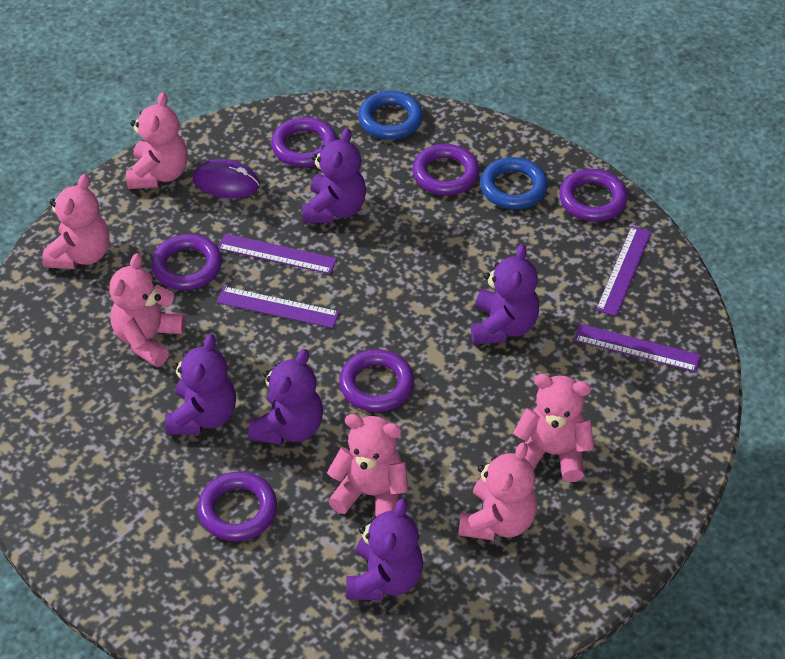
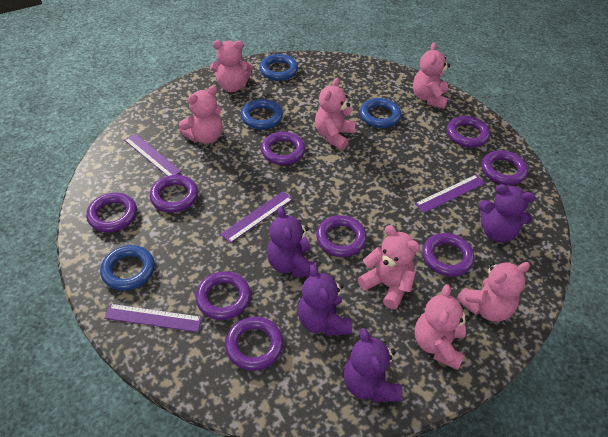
blue ring: 2 -> 4
pink teddy bear: 6 -> 7
purple mouse: 1 -> 0
purple ring: 6 -> 9
purple teddy bear: 5 -> 4

